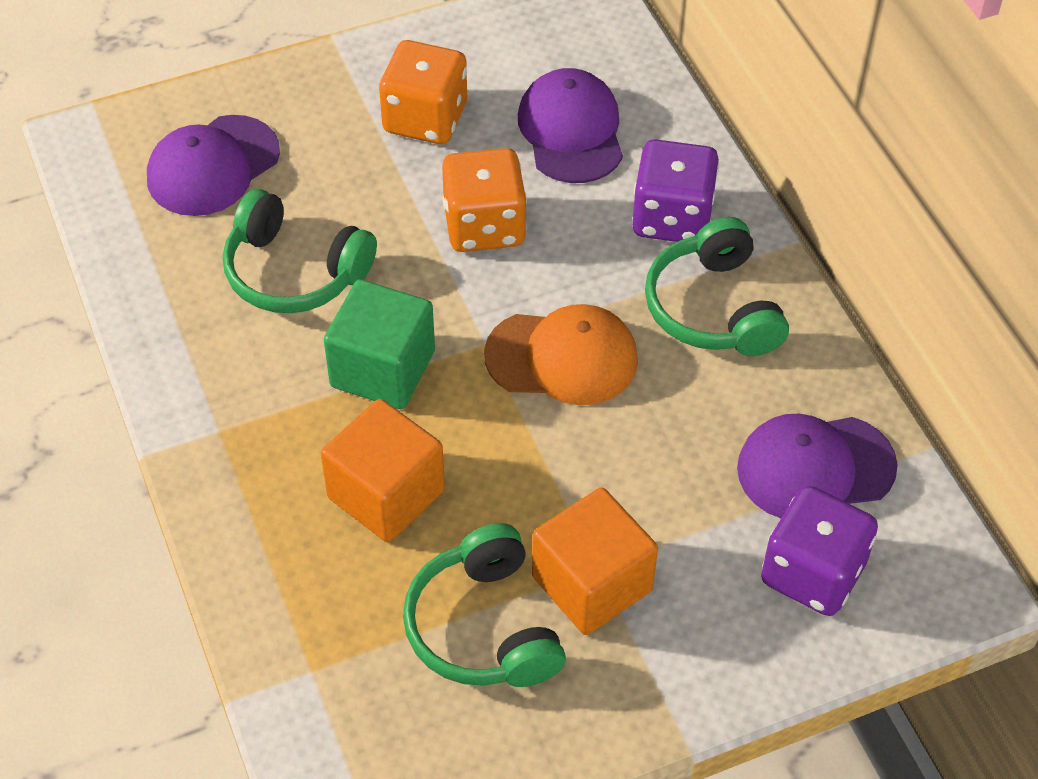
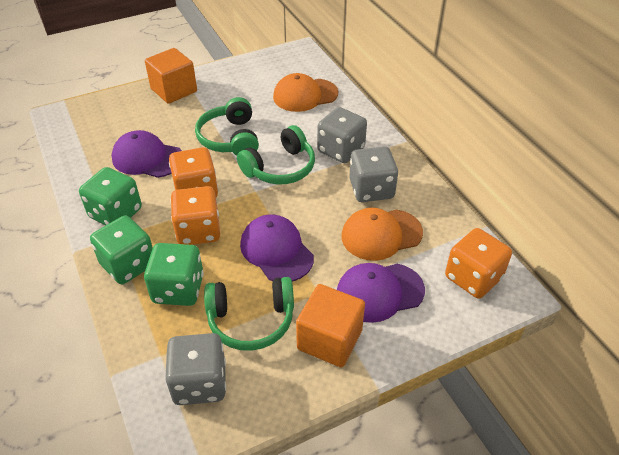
green cube: 1 -> 0
green dice: 0 -> 3
grey dice: 0 -> 3
orange cap: 1 -> 2
orange dice: 2 -> 3
purple dice: 2 -> 0

